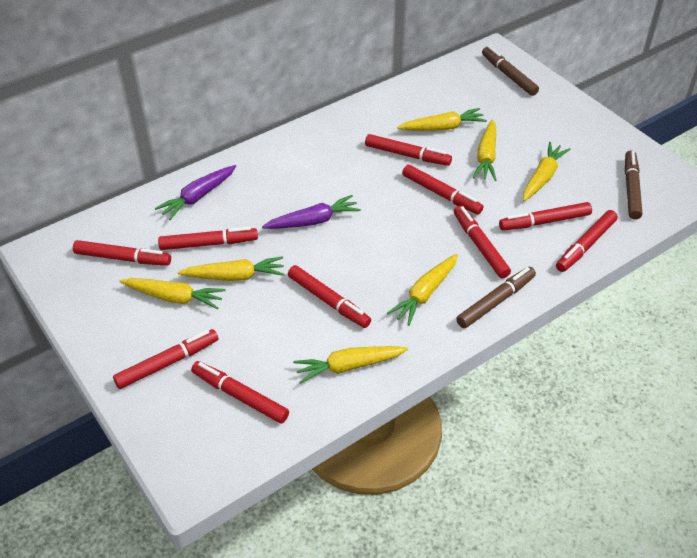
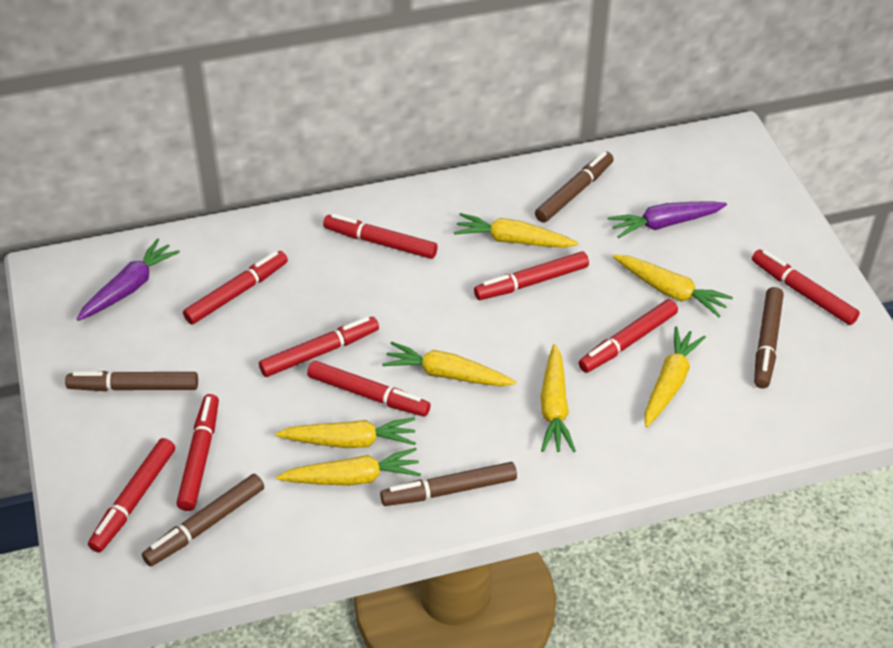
brown marker: 3 -> 5
red marker: 10 -> 9

